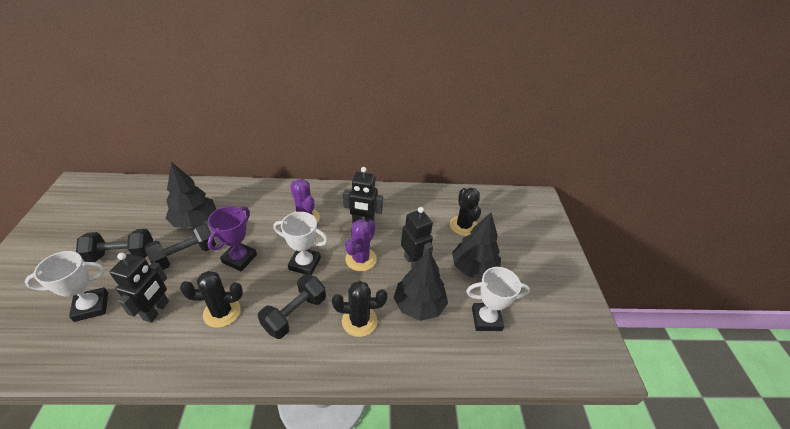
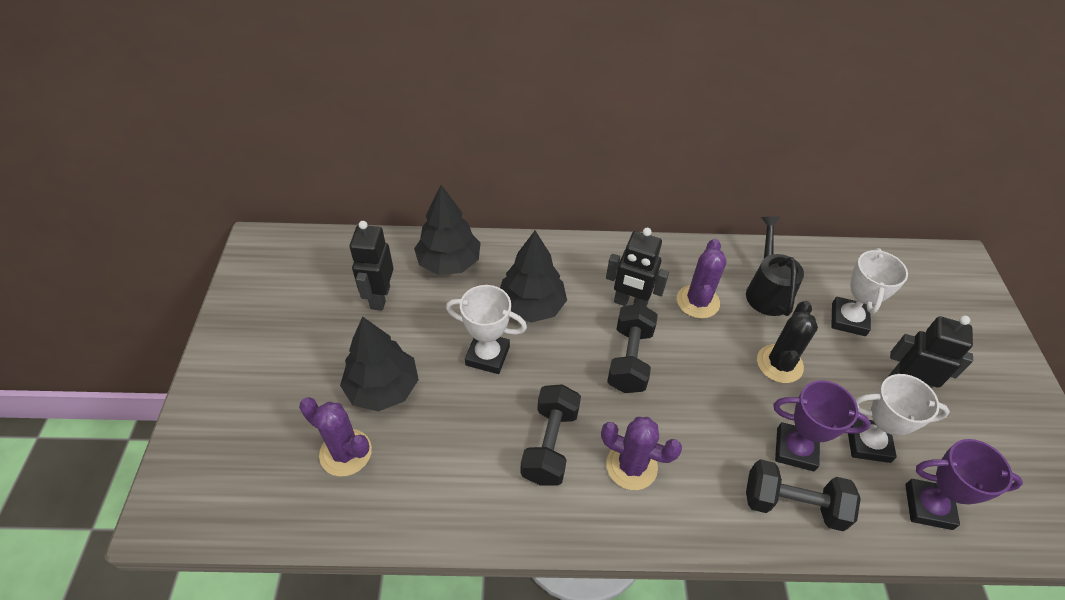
black cactus: 3 -> 1
black watering can: 0 -> 1
purple cactus: 2 -> 3
purple trophy: 1 -> 2

